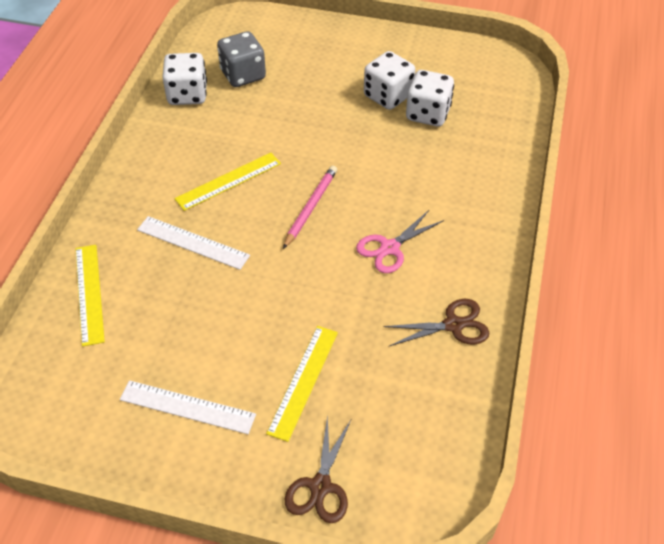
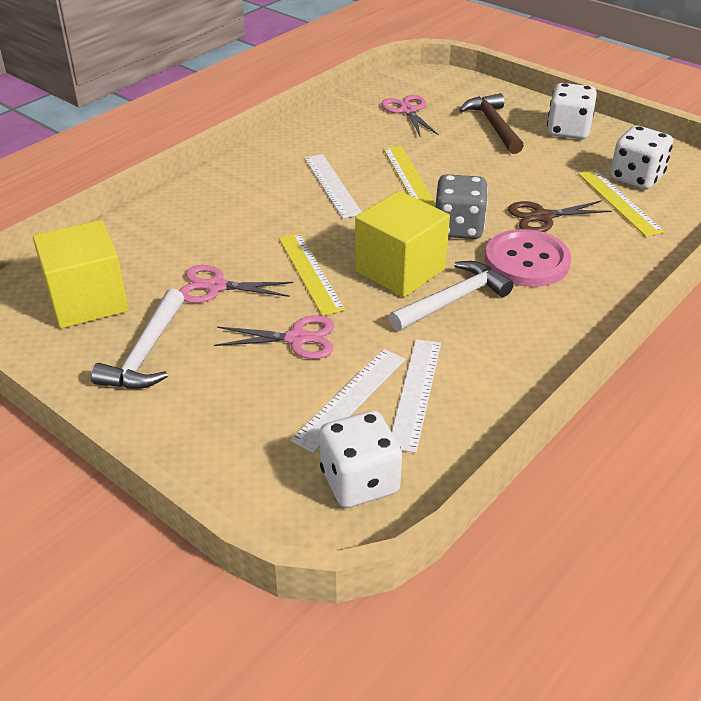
brown hammer: 0 -> 1
brown scissors: 2 -> 1
pink button: 0 -> 1
pink pencil: 1 -> 0
pink scissors: 1 -> 3
white hammer: 0 -> 2
white ruler: 2 -> 3
yellow cube: 0 -> 2

